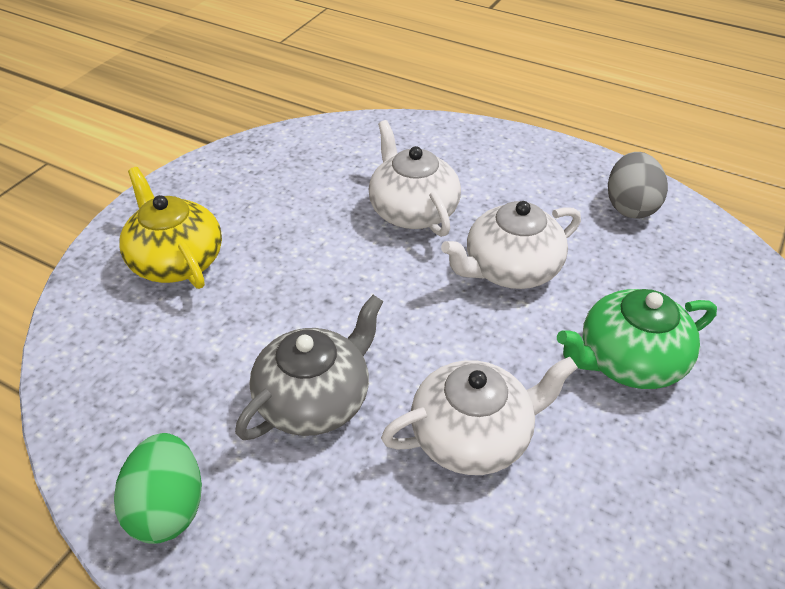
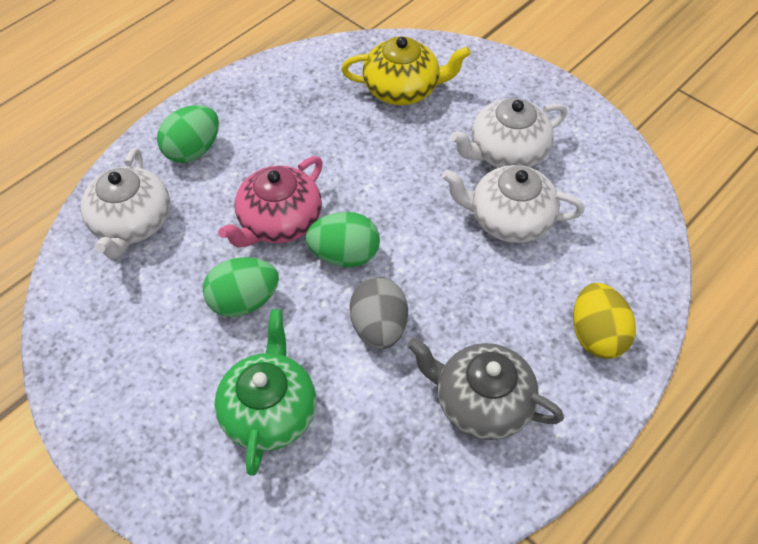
green egg: 1 -> 3
pink teapot: 0 -> 1
yellow egg: 0 -> 1

